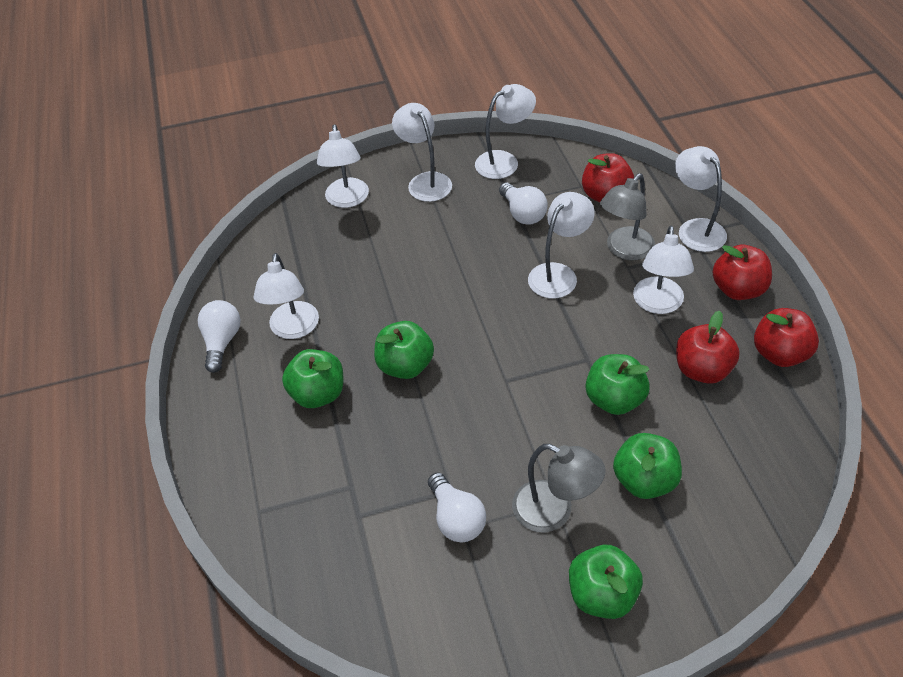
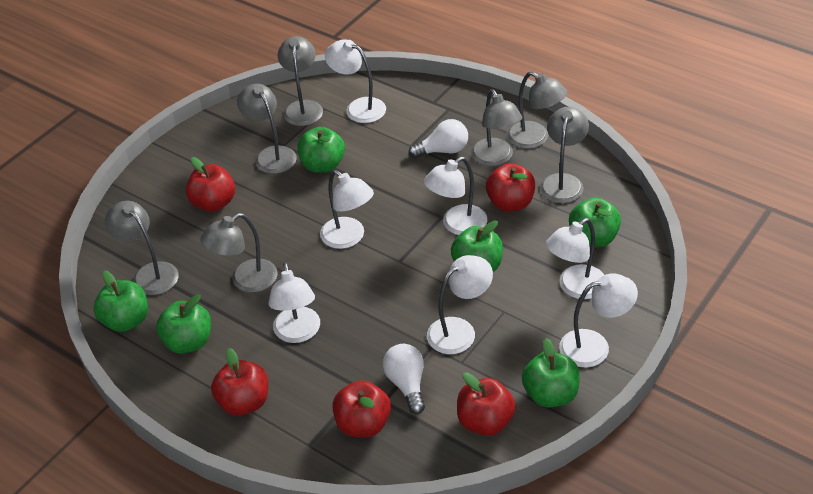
green apple: 5 -> 6
grey lamp: 2 -> 7
red apple: 4 -> 5
white light bulb: 3 -> 2

